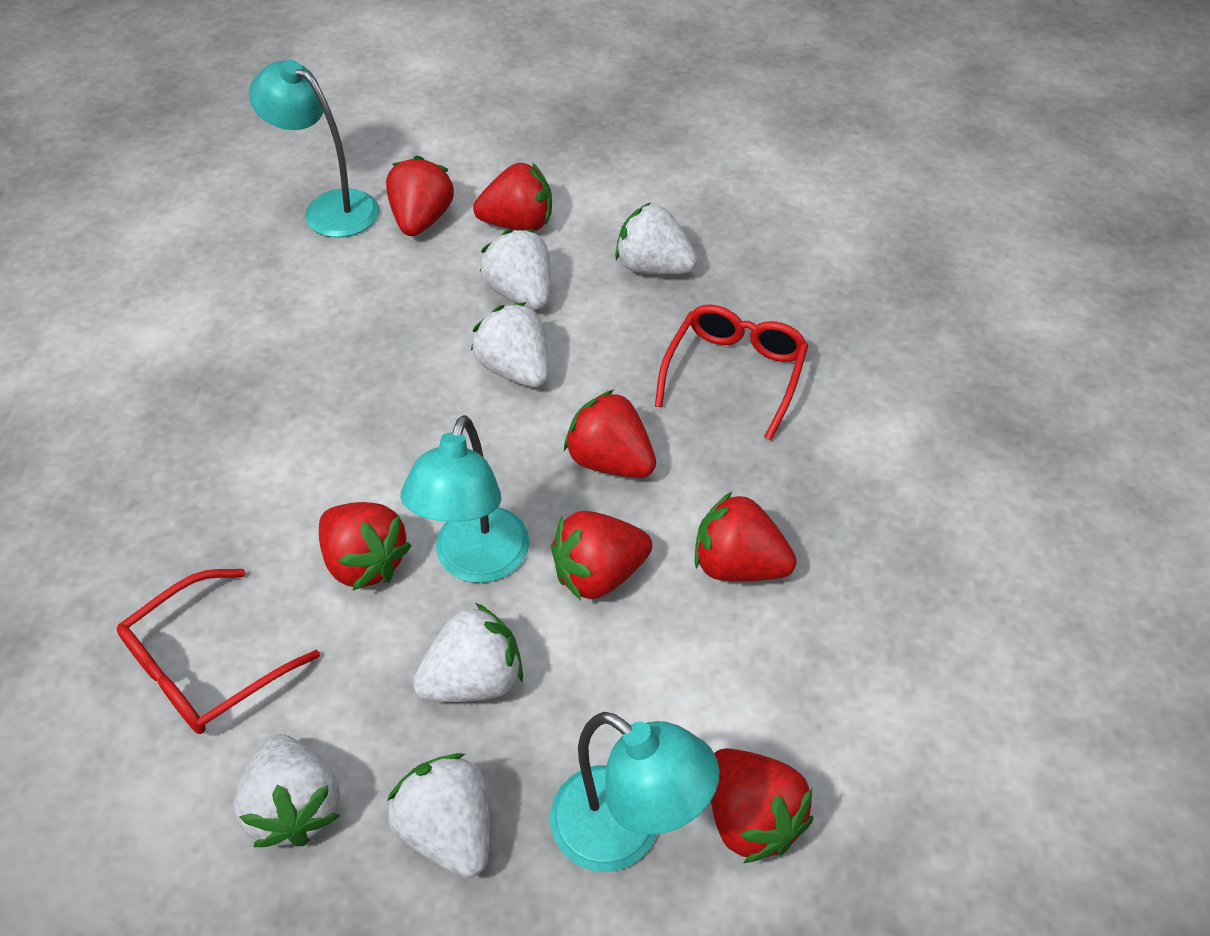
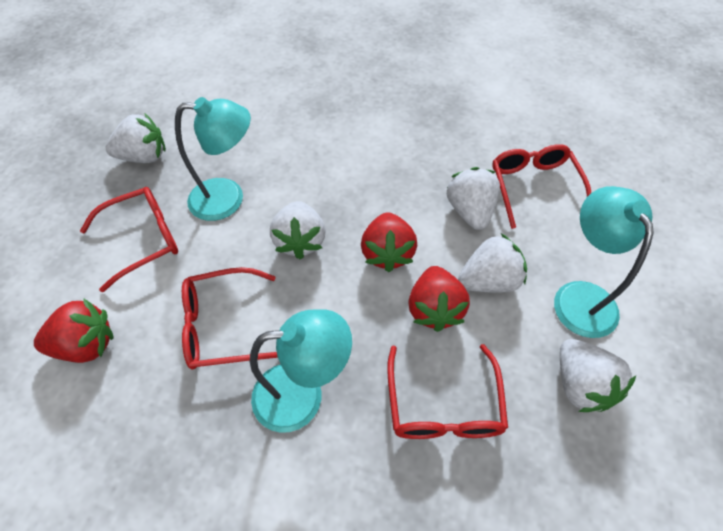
red glasses: 2 -> 4
red strawberry: 7 -> 3
white strawberry: 6 -> 5

